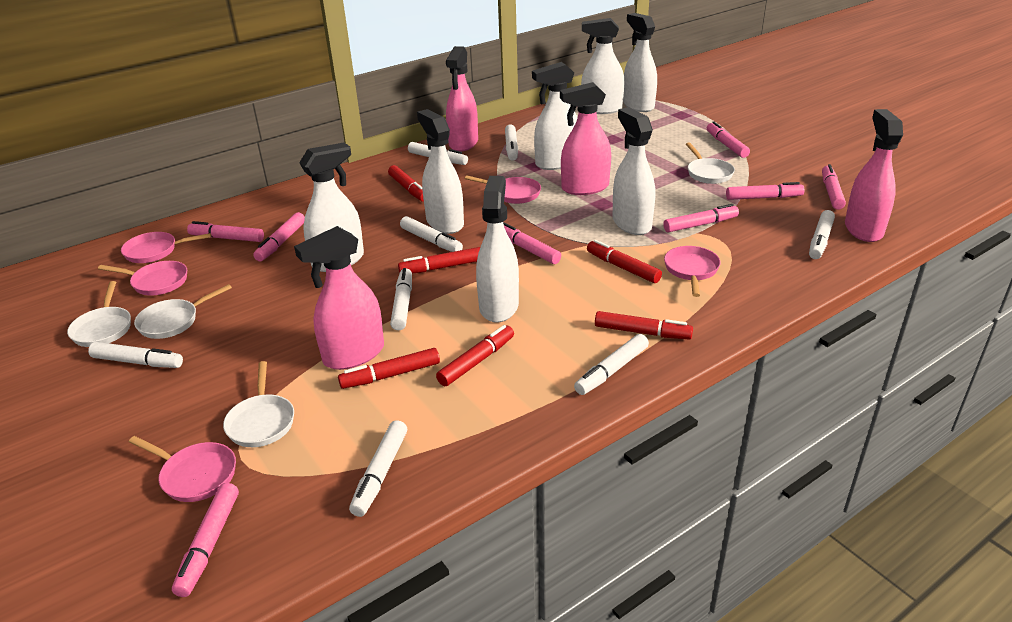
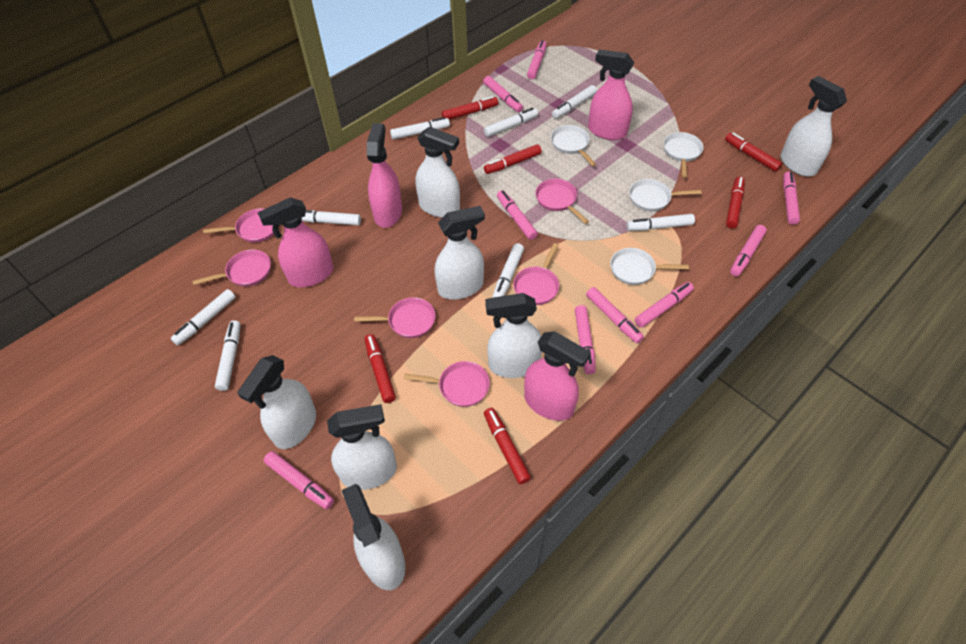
pink marker: 8 -> 9
pink pan: 5 -> 6

